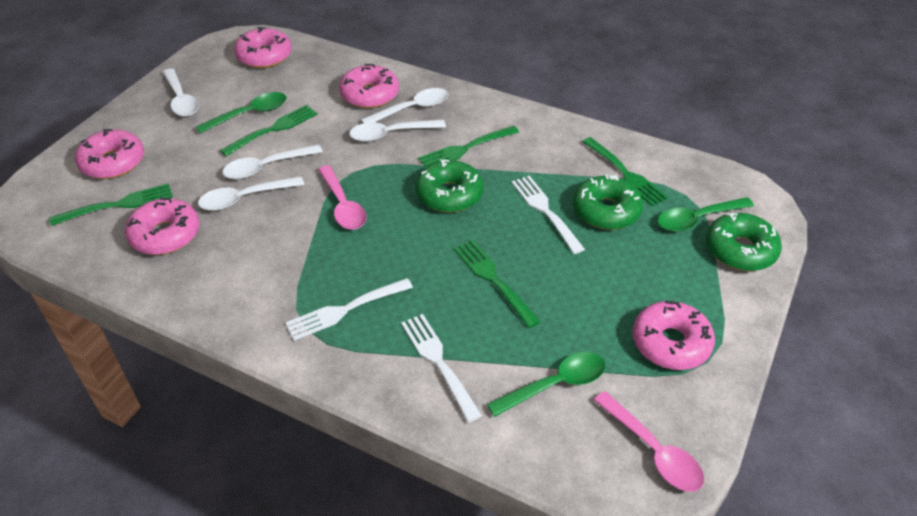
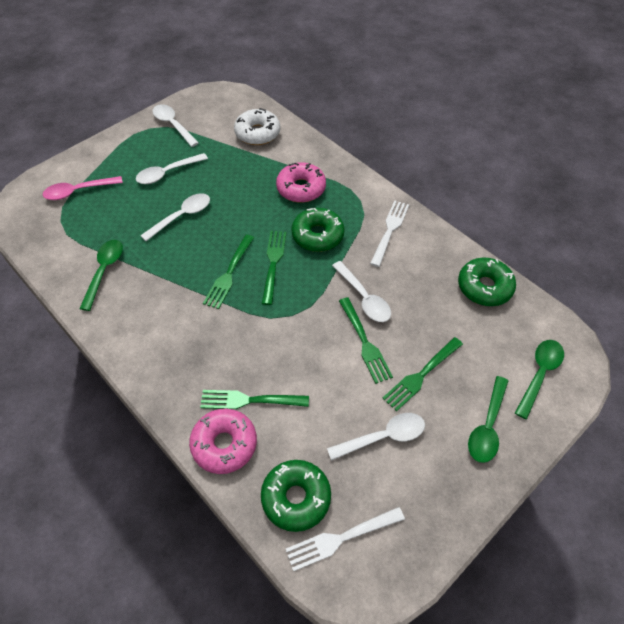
pink donut: 5 -> 2
pink spoon: 2 -> 1
white donut: 0 -> 1
white fork: 3 -> 2

